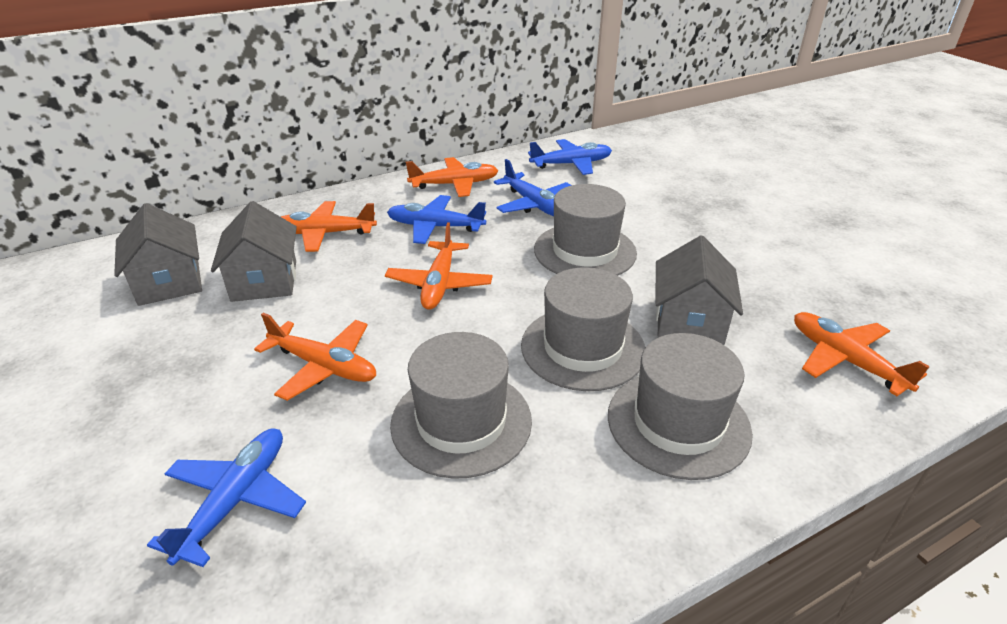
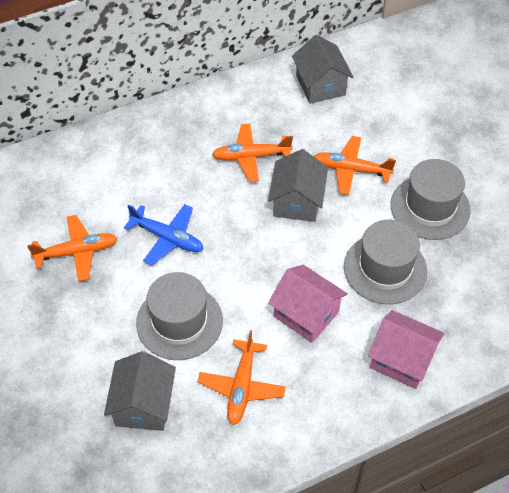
blue plane: 4 -> 1
grey hat: 4 -> 3
orange plane: 5 -> 4
pink house: 0 -> 2

